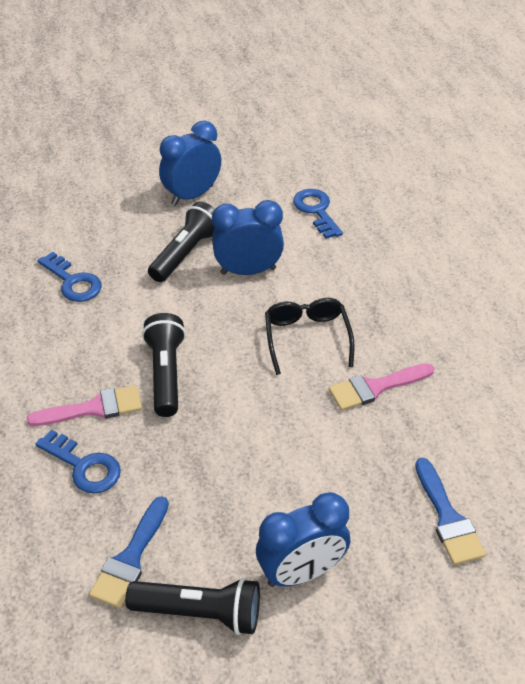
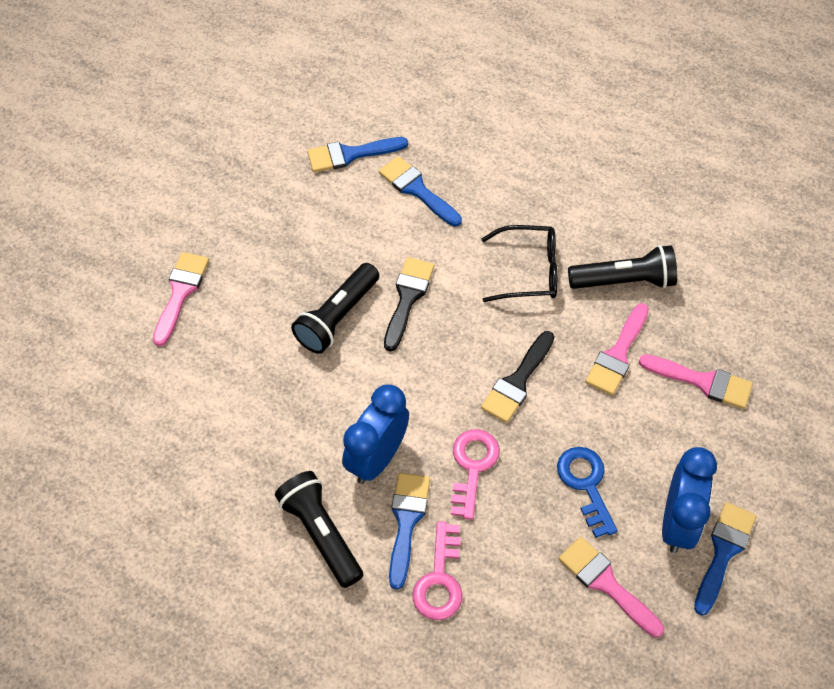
black brush: 0 -> 2
blue brush: 2 -> 4
blue clock: 3 -> 2
blue key: 3 -> 1
pink brush: 2 -> 4
pink key: 0 -> 2

